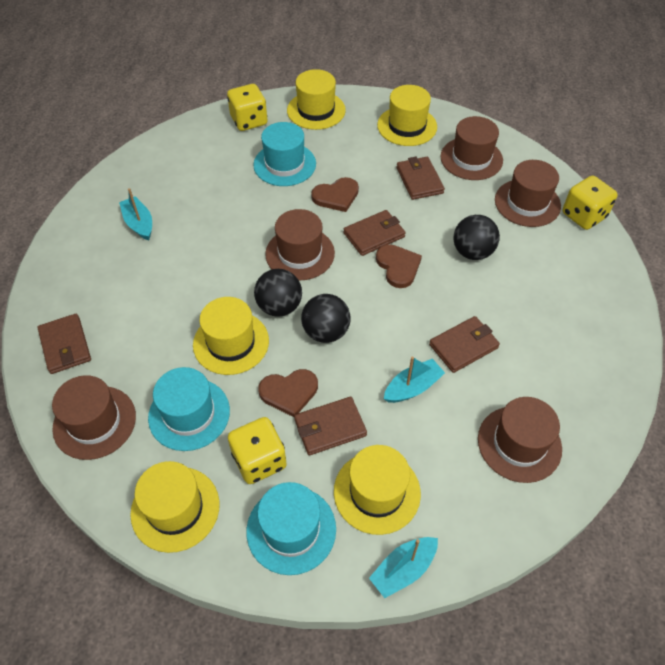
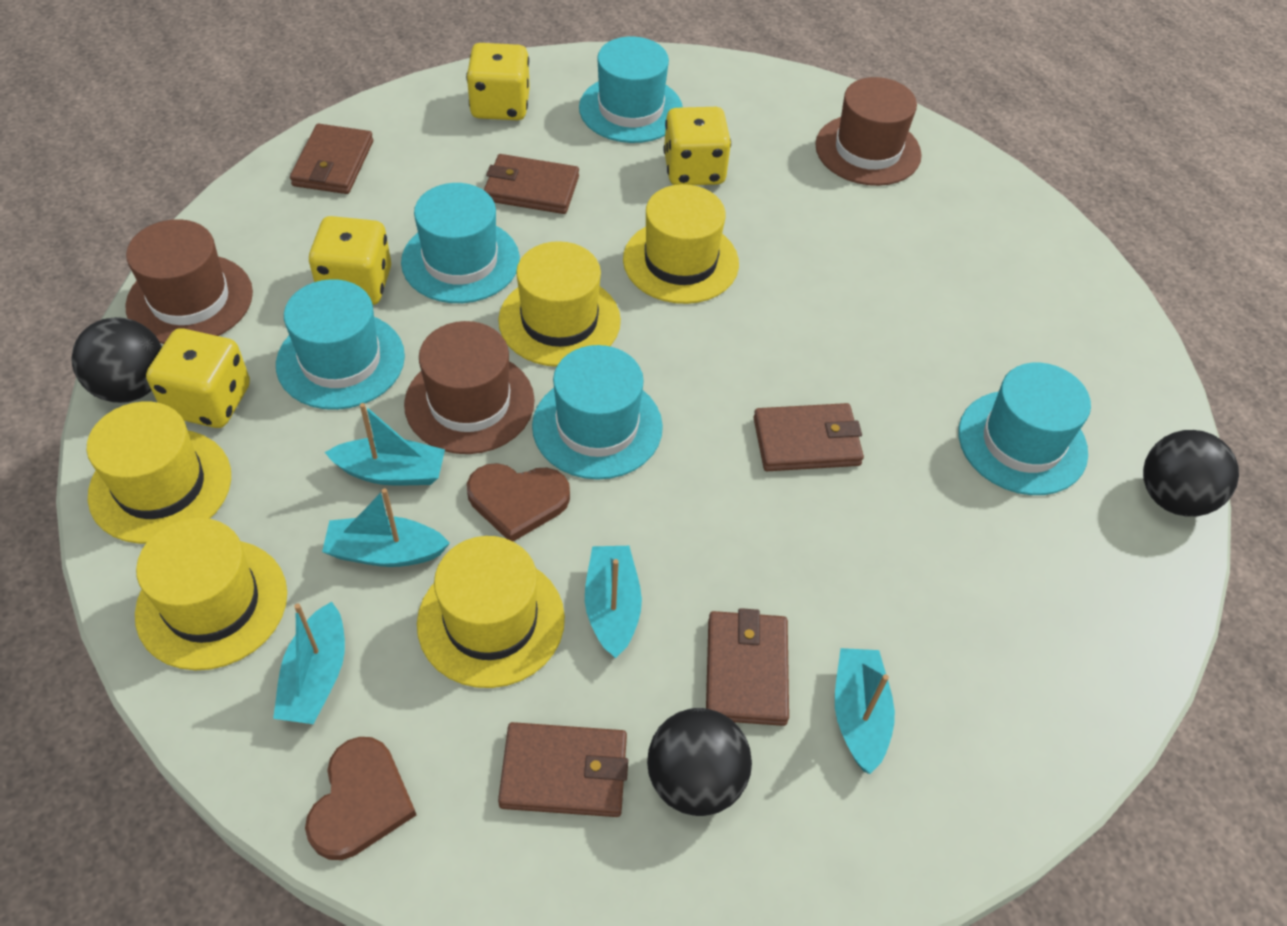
brown hat: 5 -> 3
brown heart: 3 -> 2
turquoise boat: 3 -> 5
turquoise hat: 3 -> 5
yellow dice: 3 -> 4

